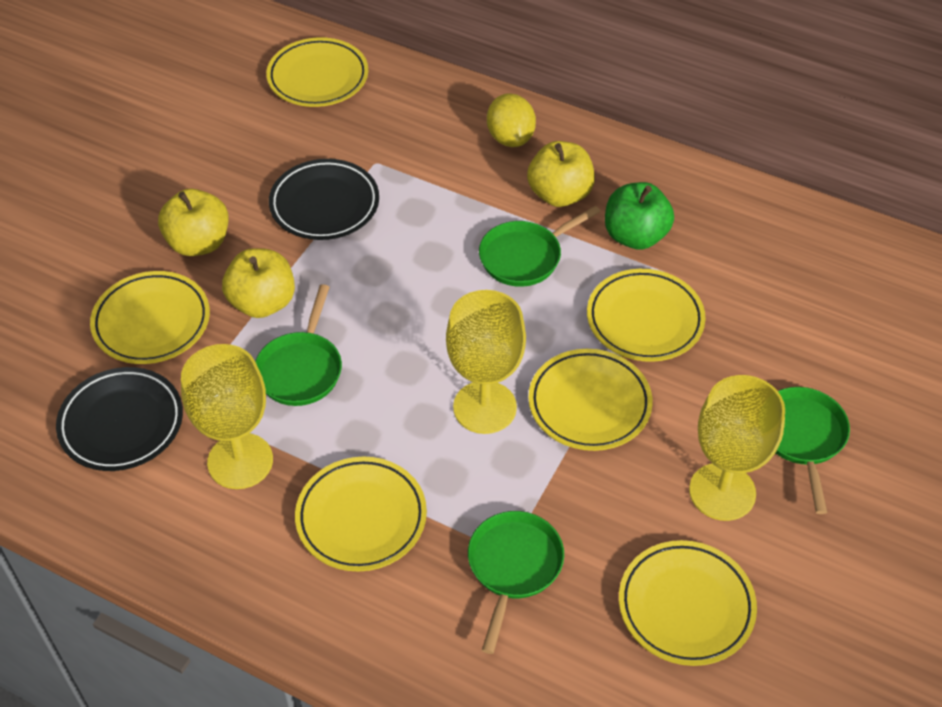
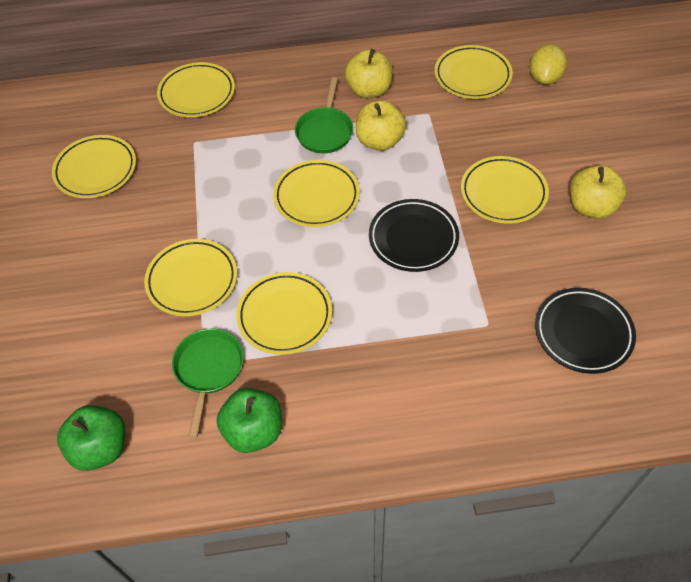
green apple: 1 -> 2
green pan: 4 -> 2
yellow goblet: 3 -> 0
yellow plate: 6 -> 7

